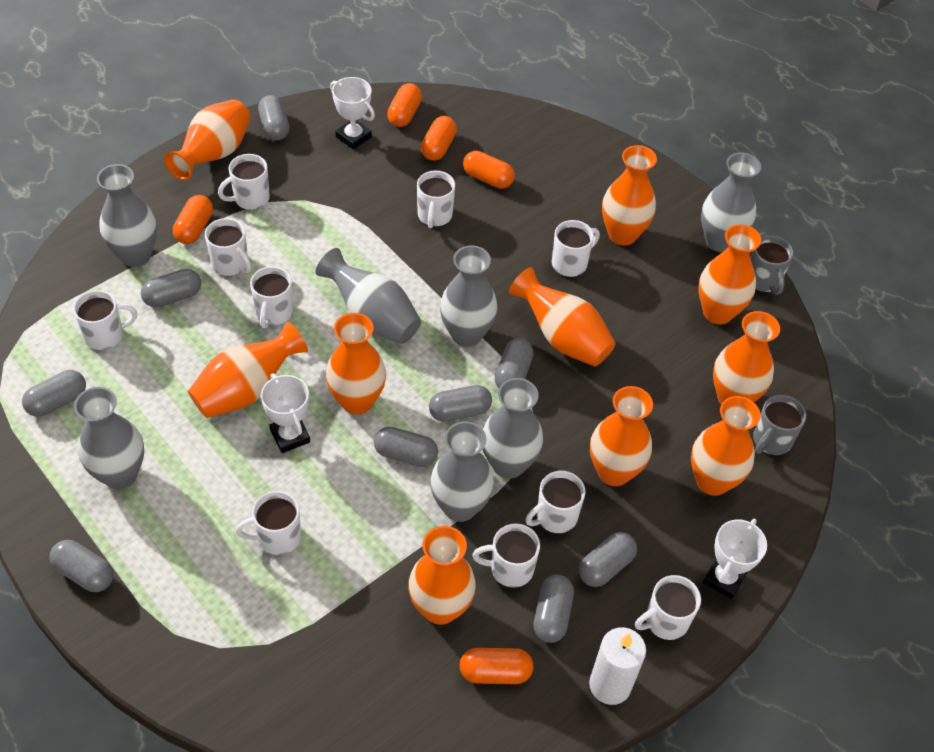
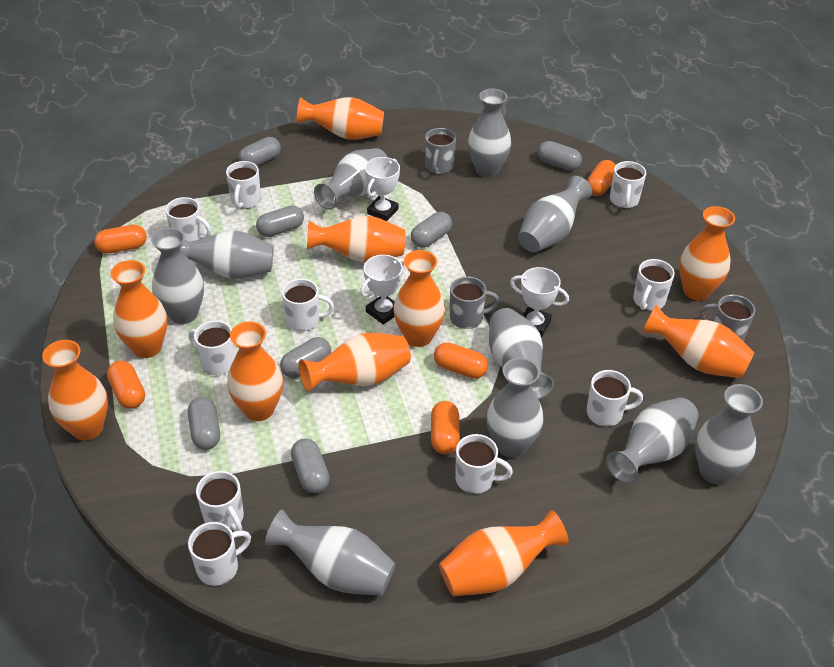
grey capsule: 9 -> 7
grey mug: 2 -> 3
grey vase: 7 -> 10
white candle: 1 -> 0

